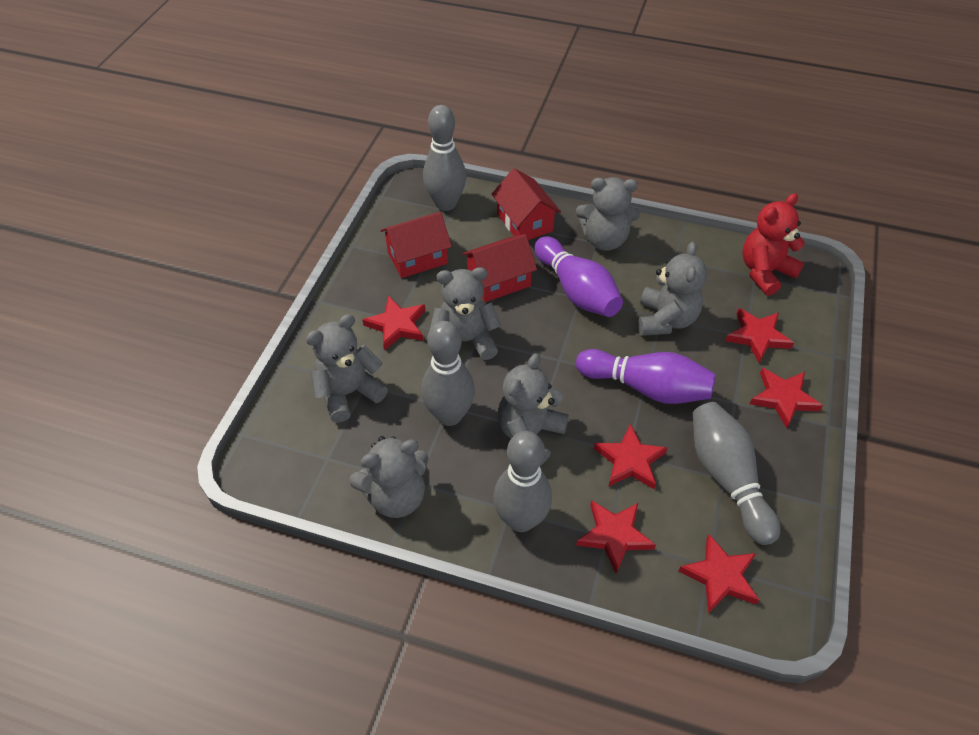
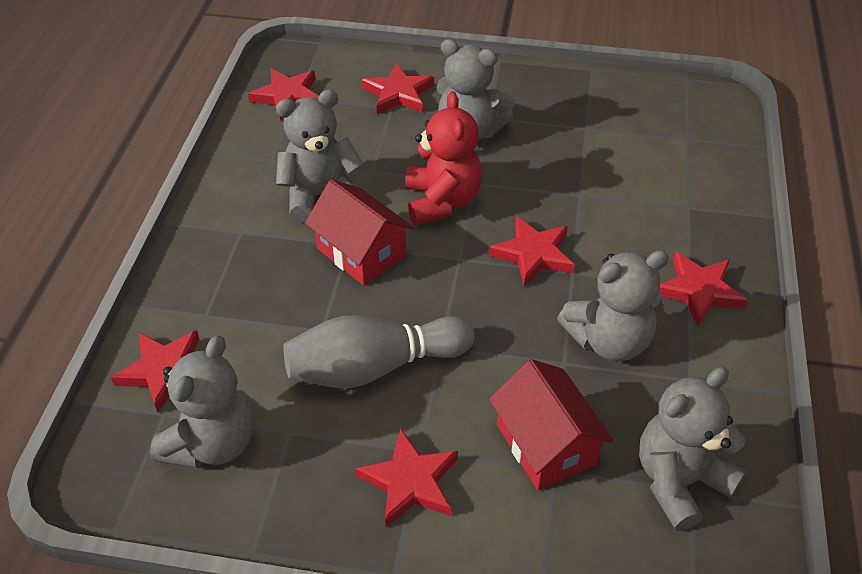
grey bowling pin: 4 -> 1
grey teddy bear: 6 -> 5
purple bowling pin: 2 -> 0
red house: 3 -> 2

